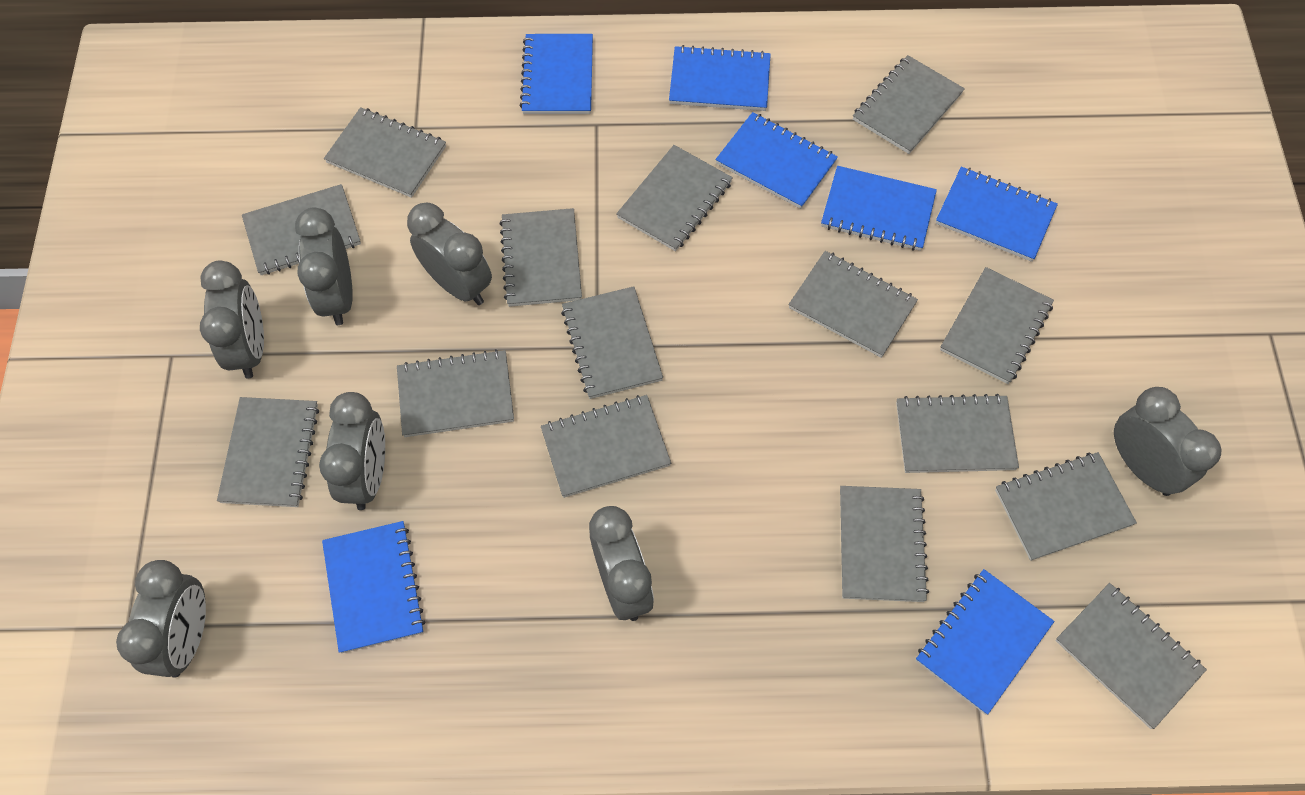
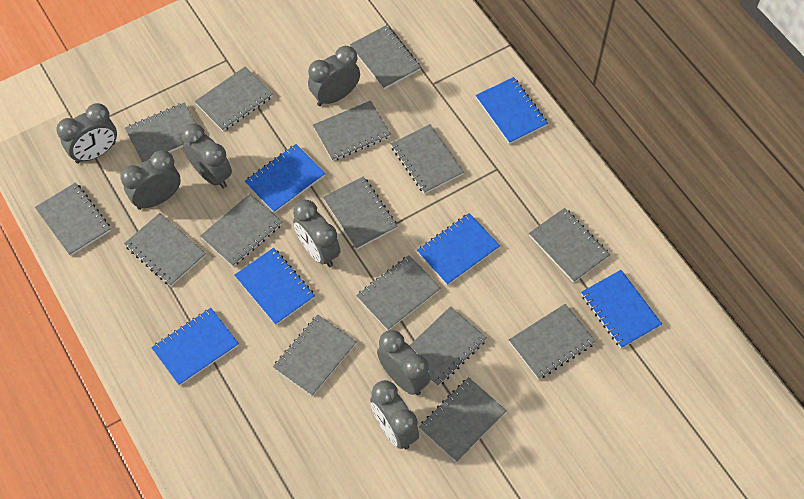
blue notebook: 7 -> 6

